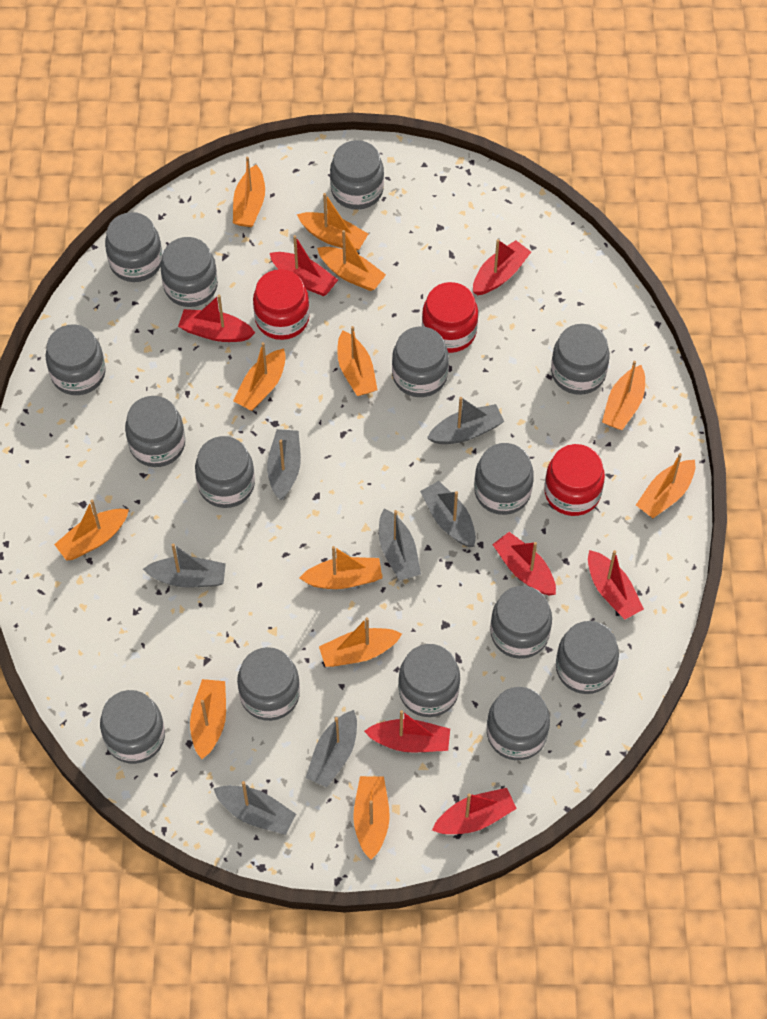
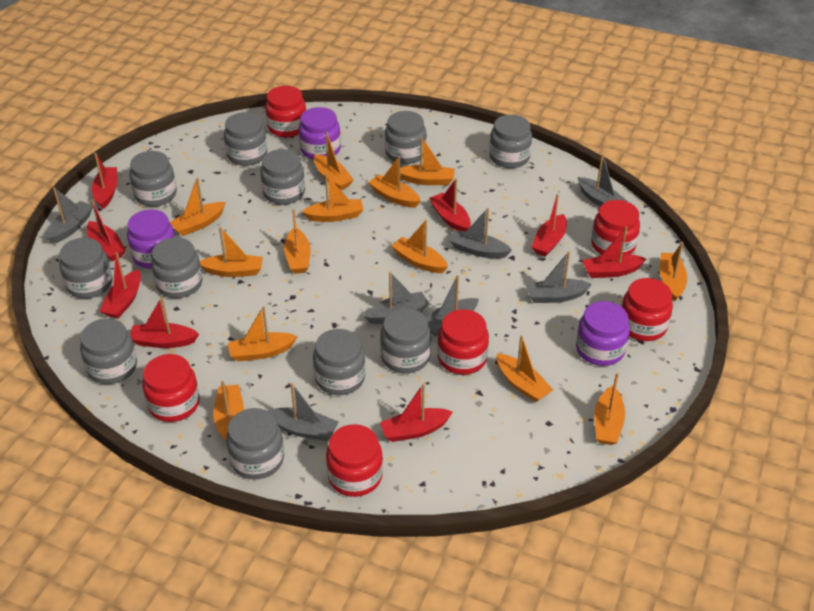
grey jar: 15 -> 11
orange boat: 12 -> 13
purple jar: 0 -> 3
red boat: 7 -> 8
red jar: 3 -> 6

